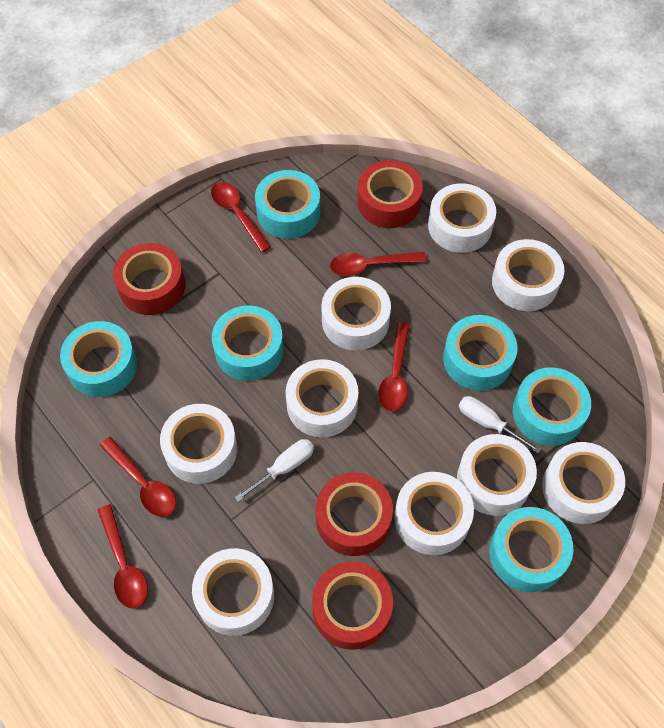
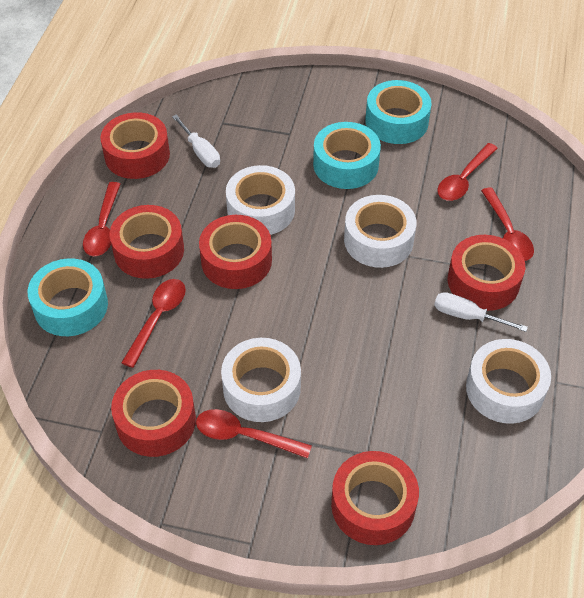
red tape: 4 -> 6
turquoise tape: 6 -> 3
white tape: 9 -> 4

